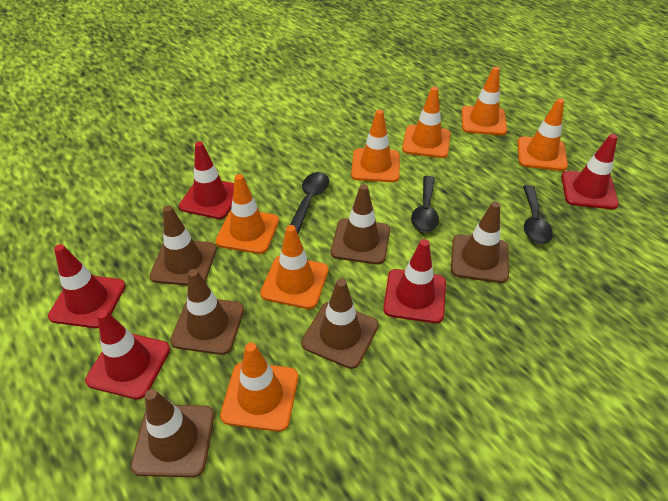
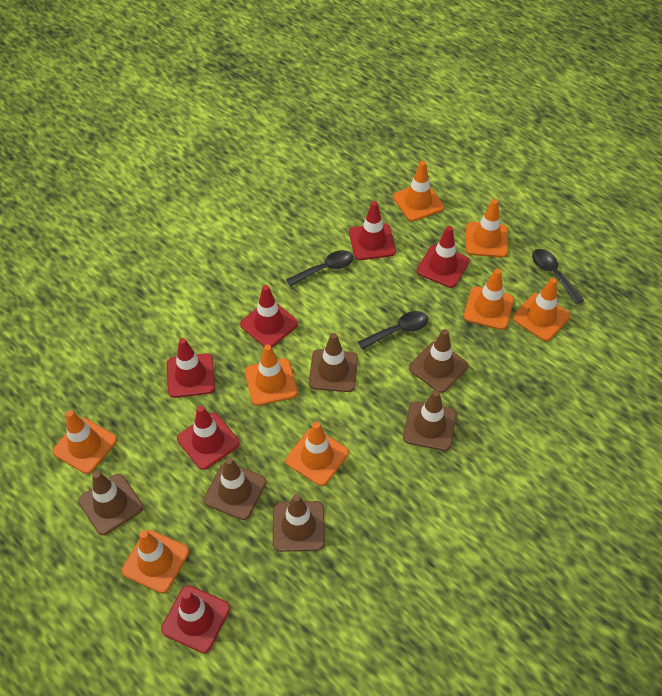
orange traffic cone: 7 -> 8
red traffic cone: 5 -> 6

